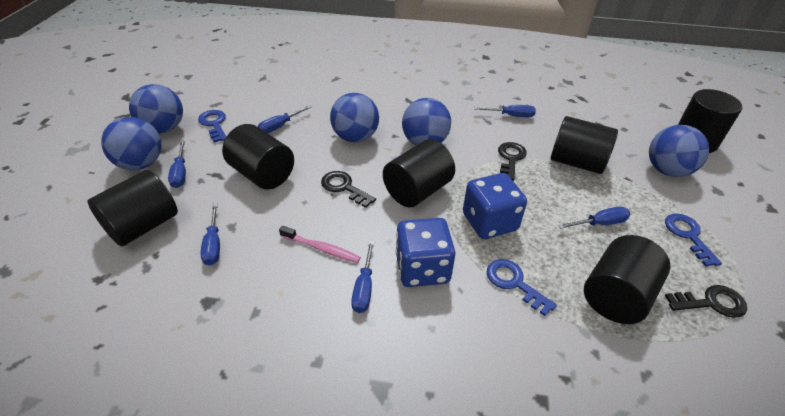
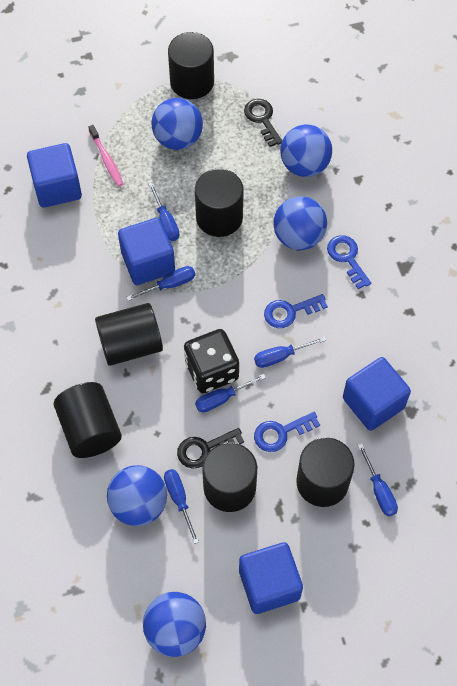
black dice: 0 -> 1
black key: 3 -> 2
blue cube: 0 -> 4
blue dice: 2 -> 0

